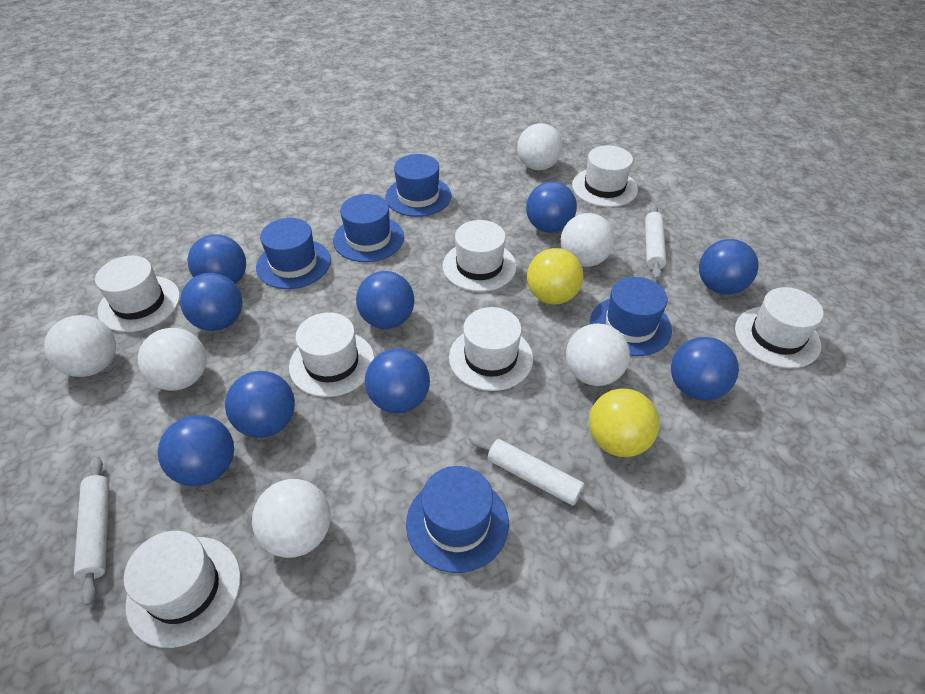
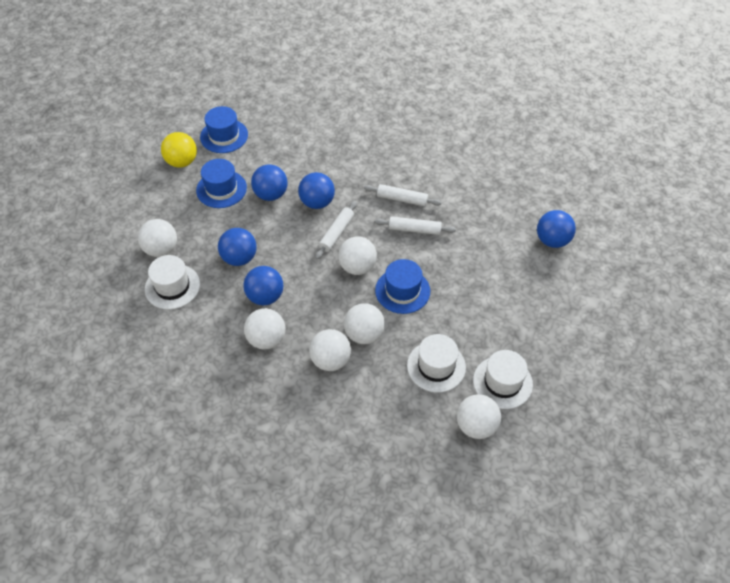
blue ball: 9 -> 5
blue hat: 5 -> 3
white hat: 7 -> 3
yellow ball: 2 -> 1

